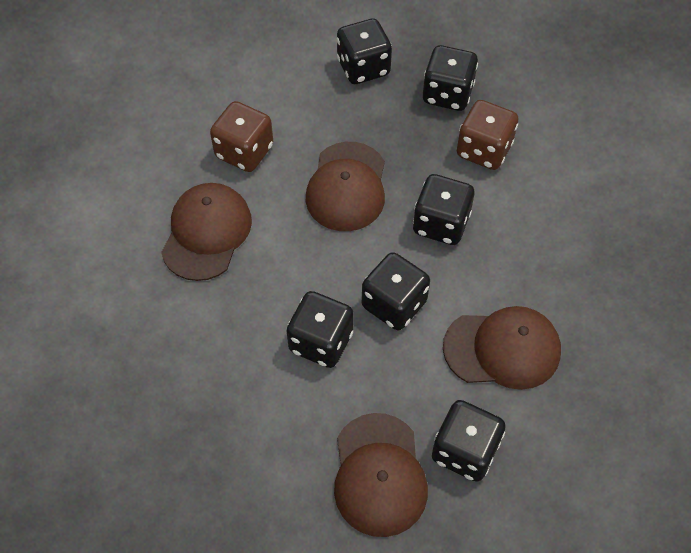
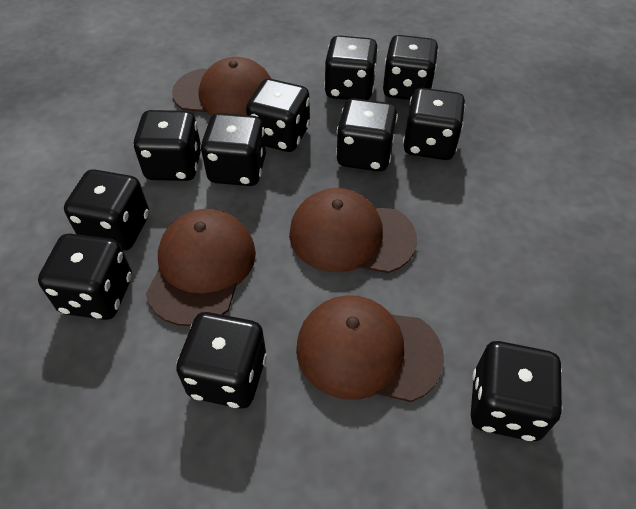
black dice: 6 -> 11
brown dice: 2 -> 0

